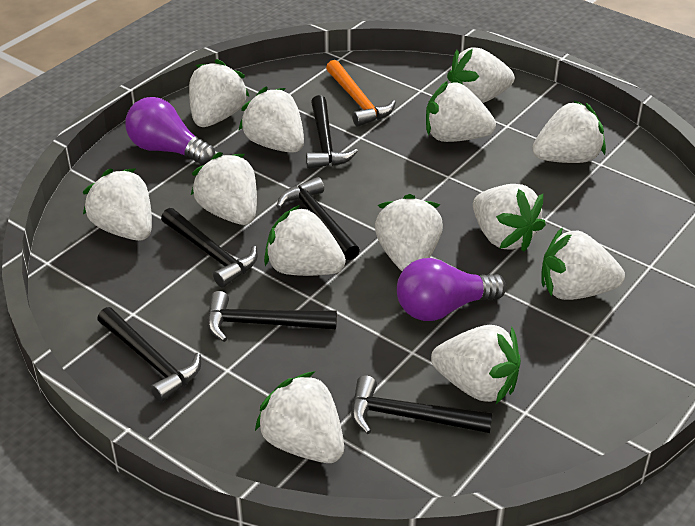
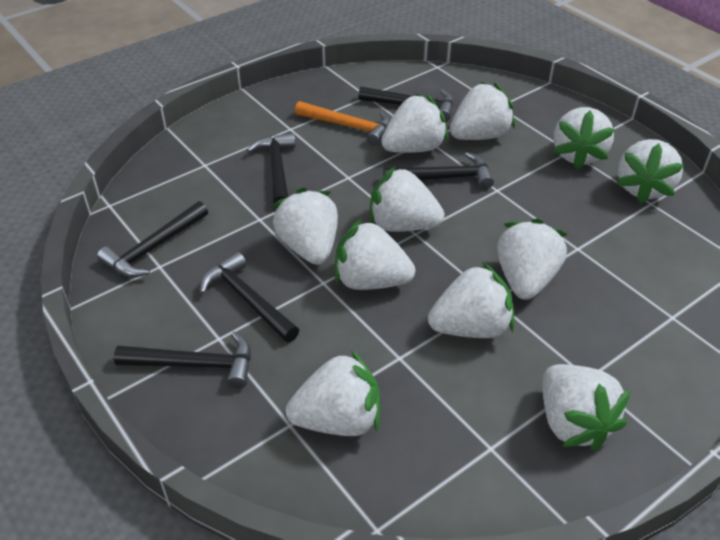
purple light bulb: 2 -> 0
white strawberry: 13 -> 11

